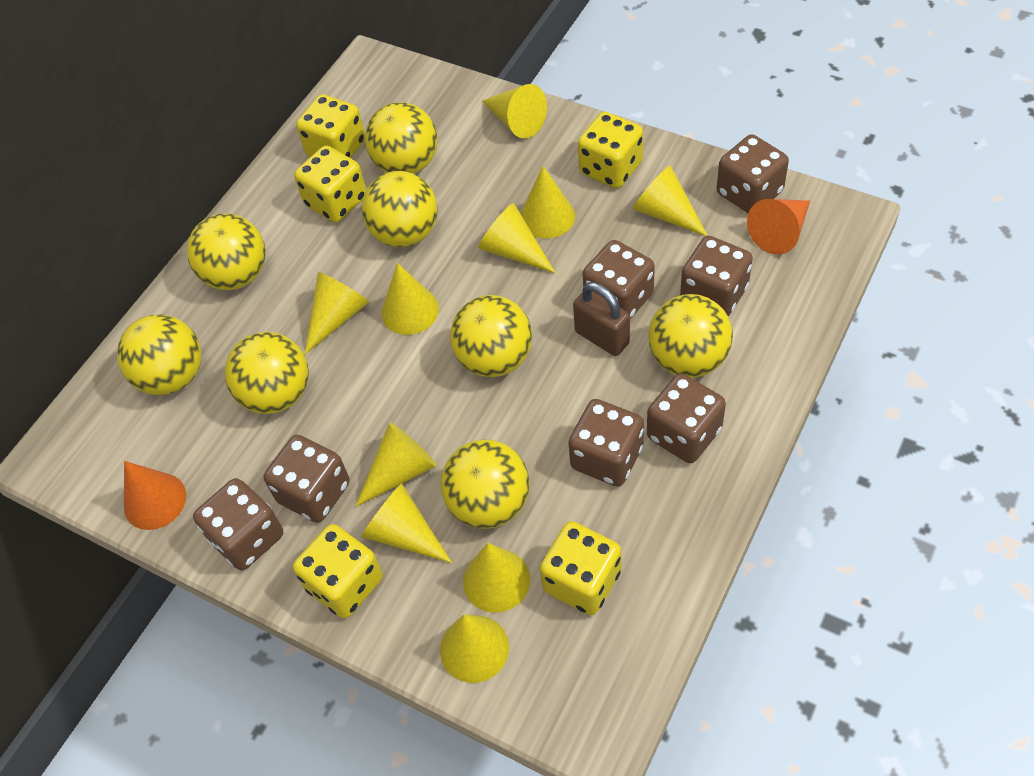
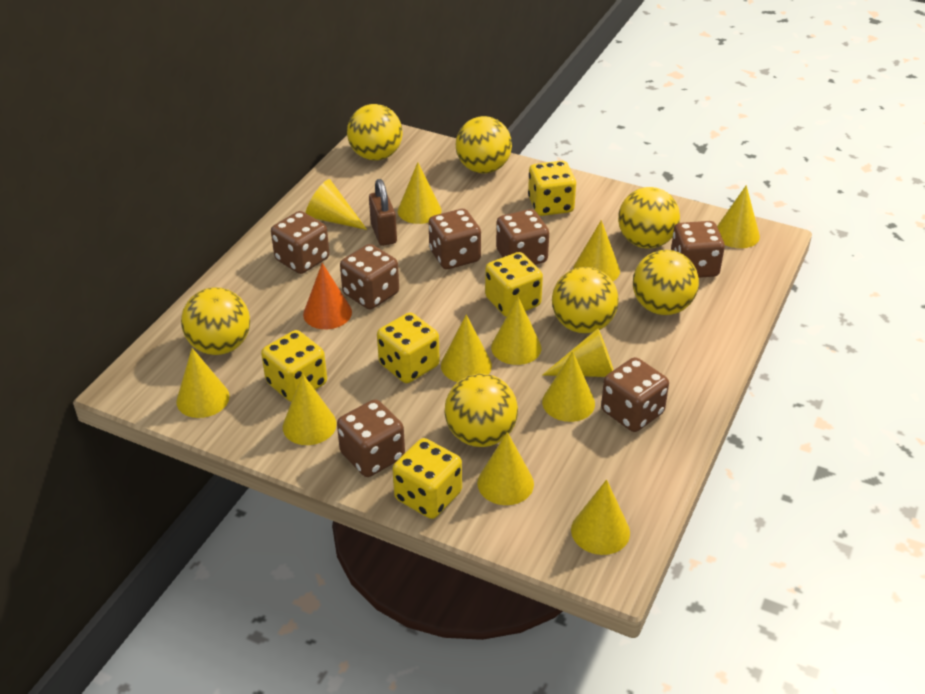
orange cone: 2 -> 1
yellow ball: 8 -> 7
yellow cone: 10 -> 12

